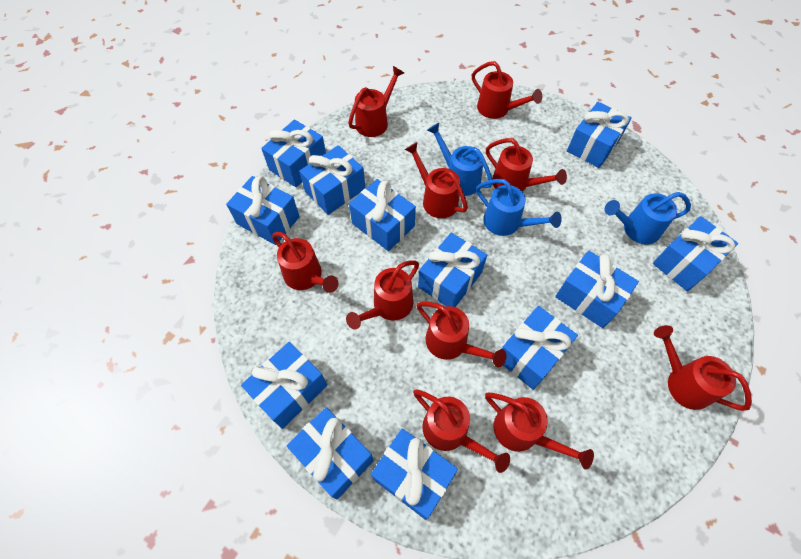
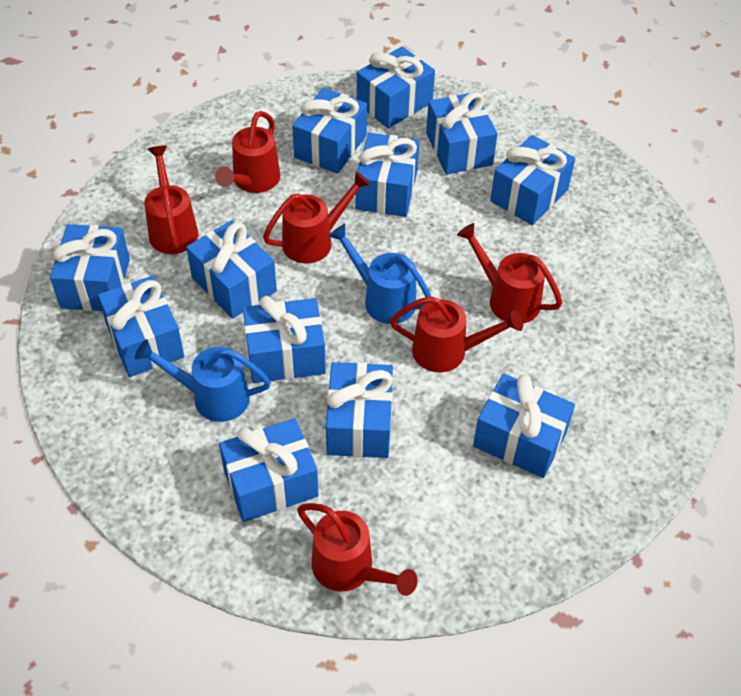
blue watering can: 3 -> 2
red watering can: 10 -> 6

